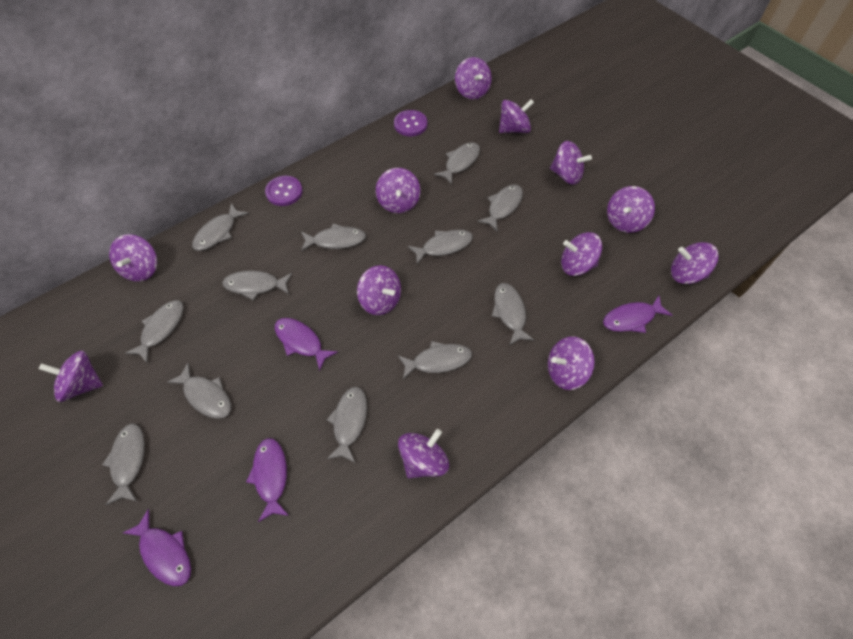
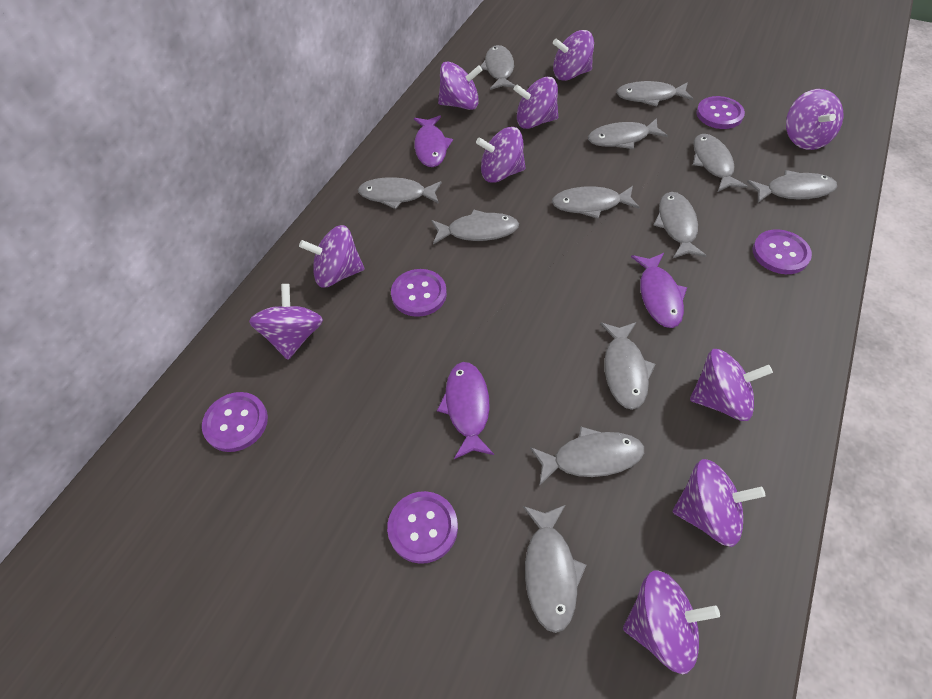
purple button: 2 -> 5
purple fish: 4 -> 3
purple spinning top: 12 -> 10

